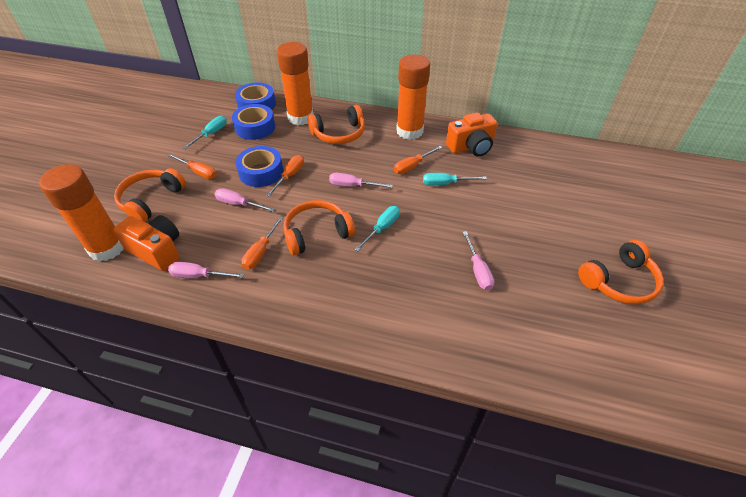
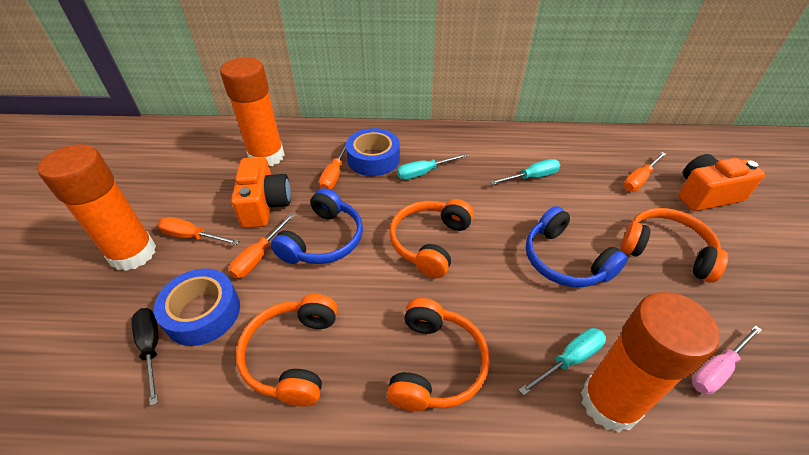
black screwdriver: 0 -> 1
blue headphones: 0 -> 2
blue tape: 3 -> 2
pink screwdriver: 4 -> 1

